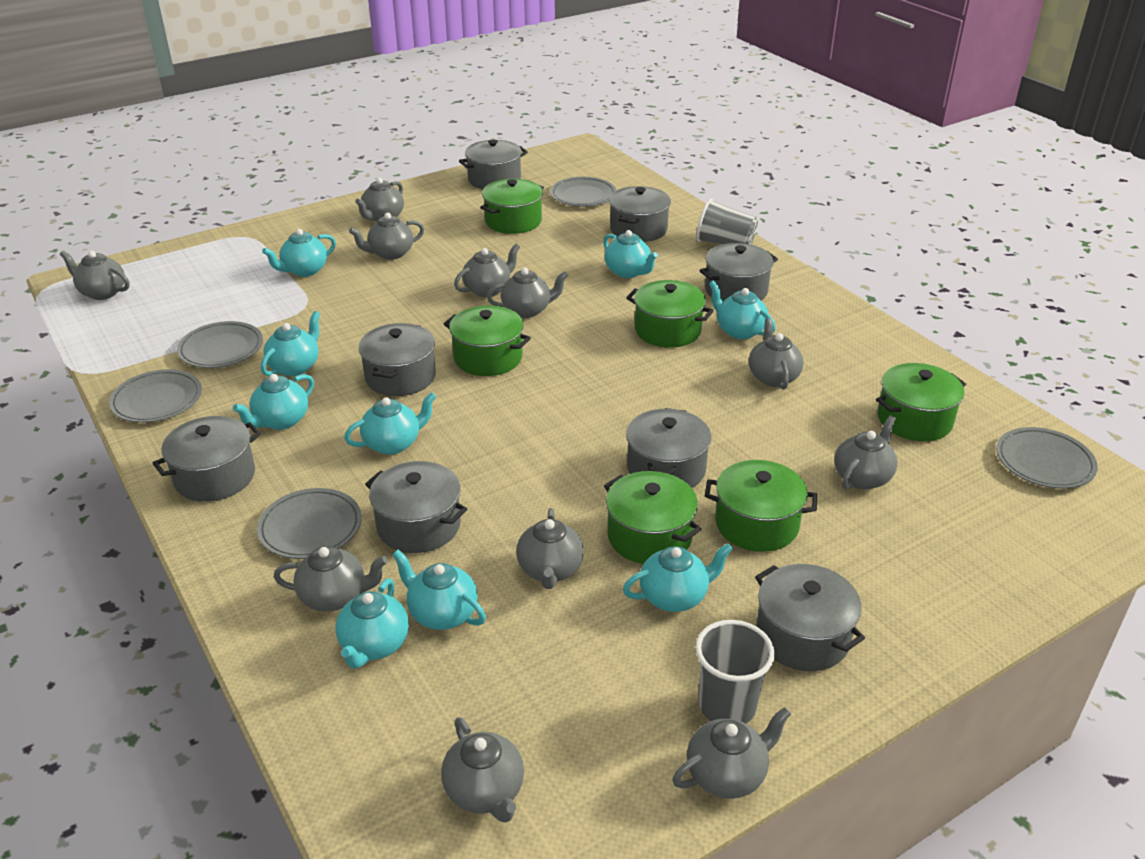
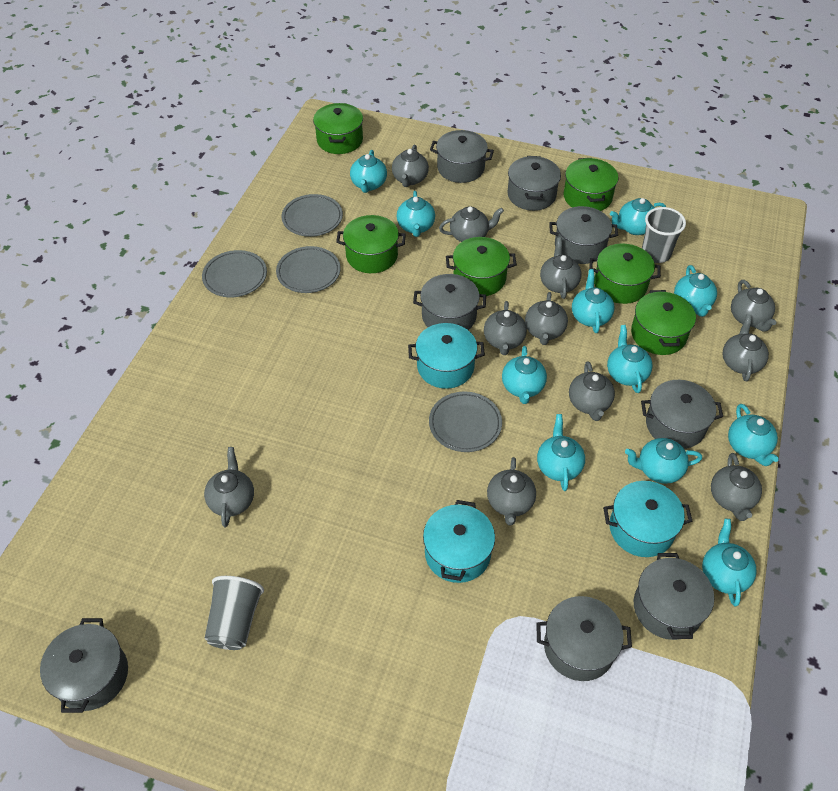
grey plate: 5 -> 4
turquoise pot: 0 -> 3
turquoise teapot: 9 -> 11

